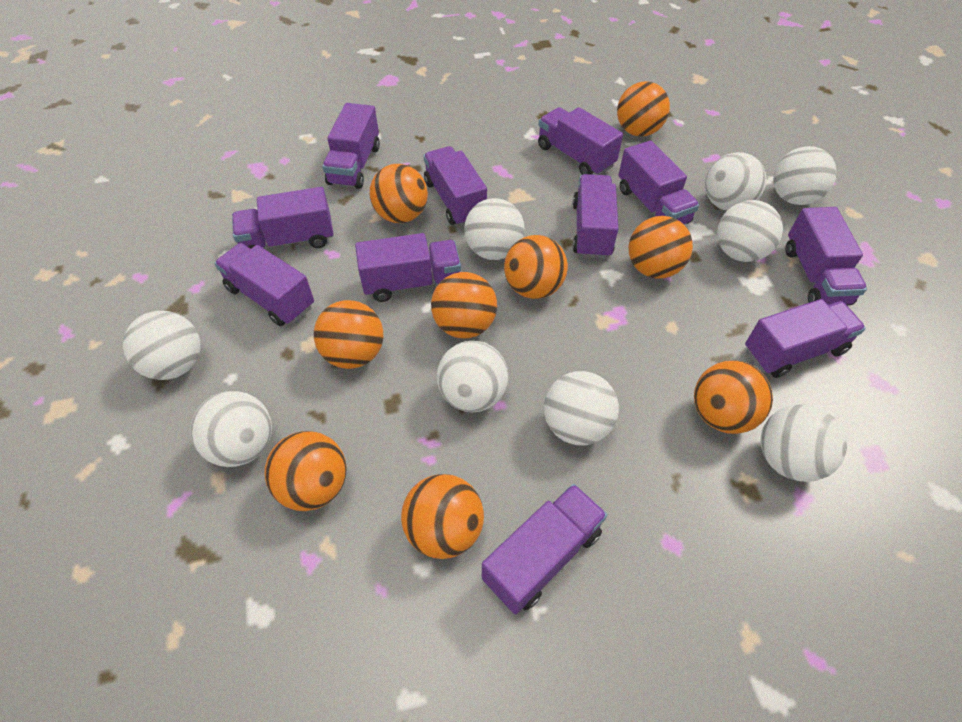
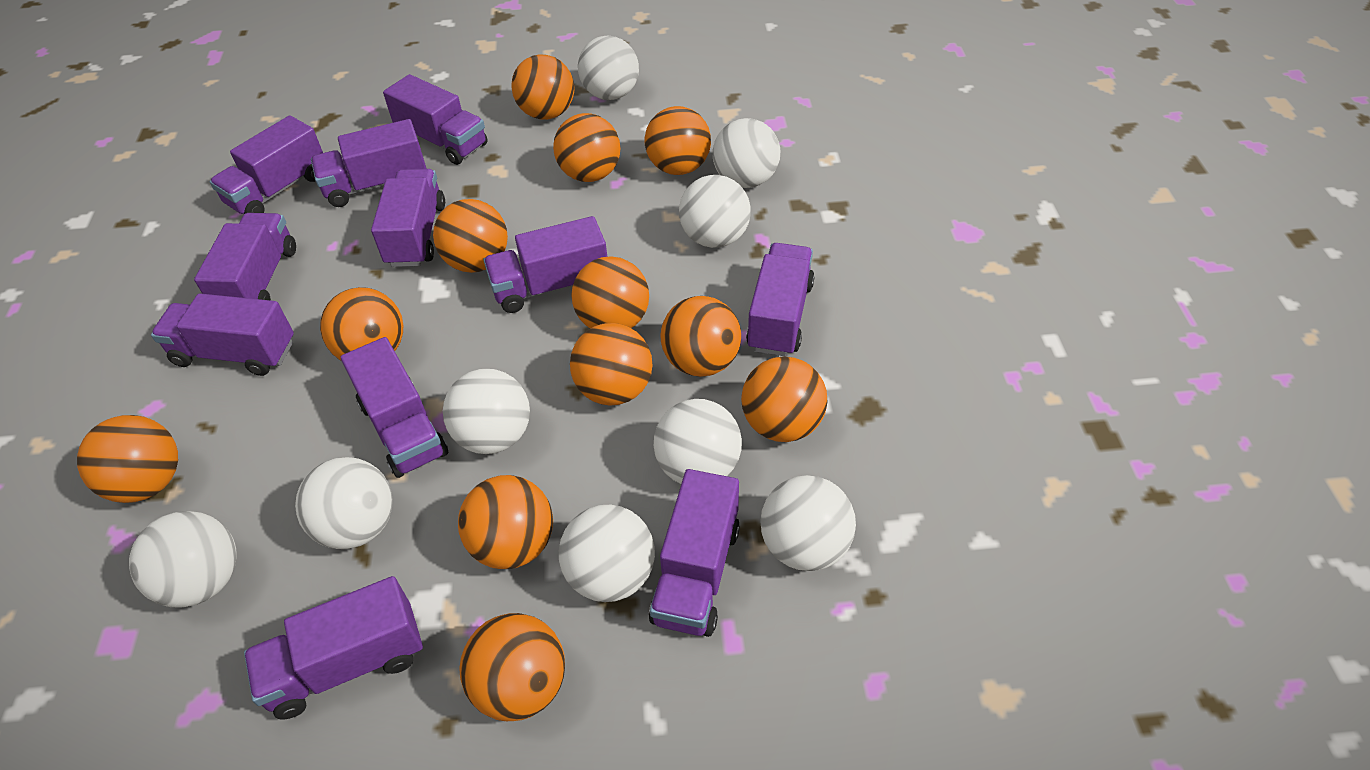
orange ball: 9 -> 12

